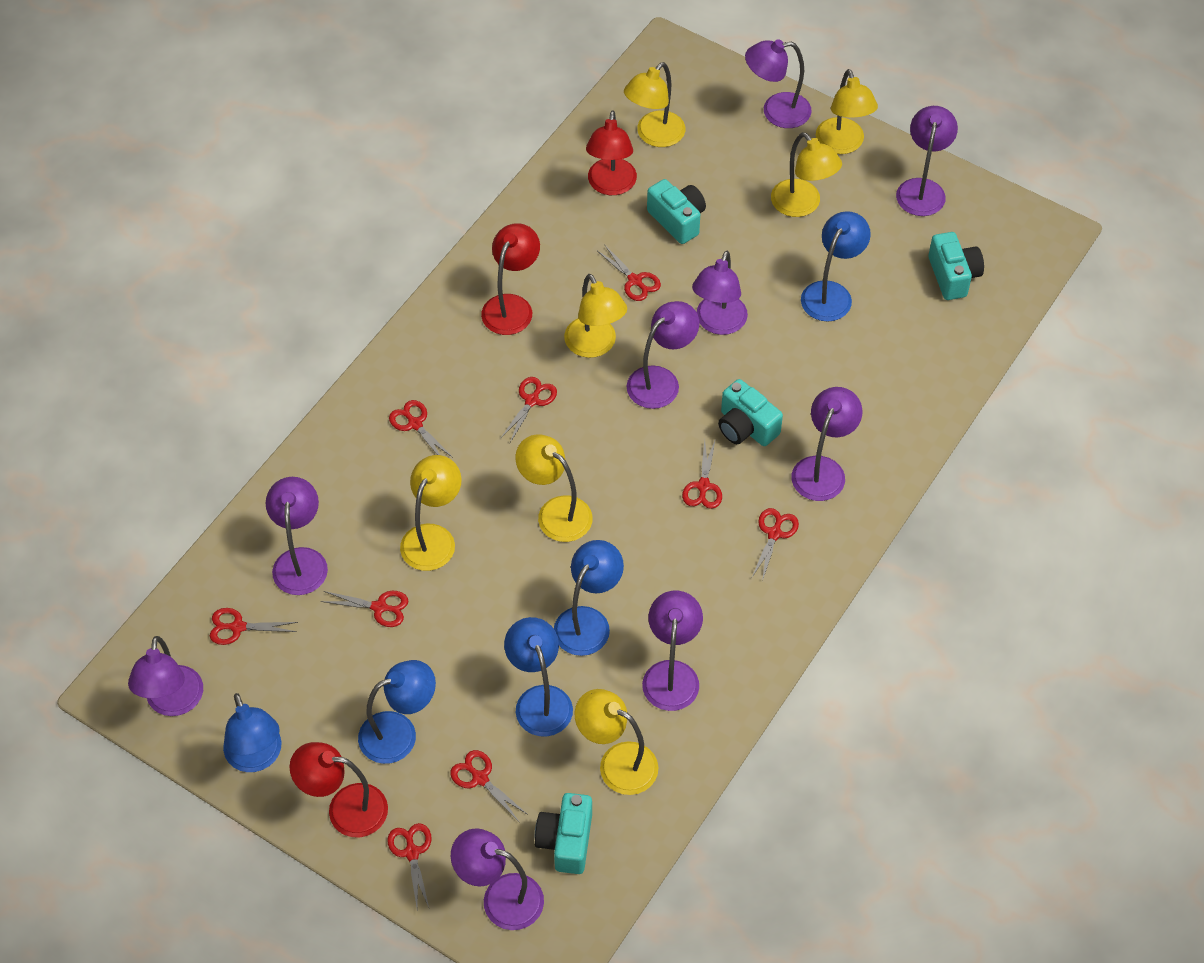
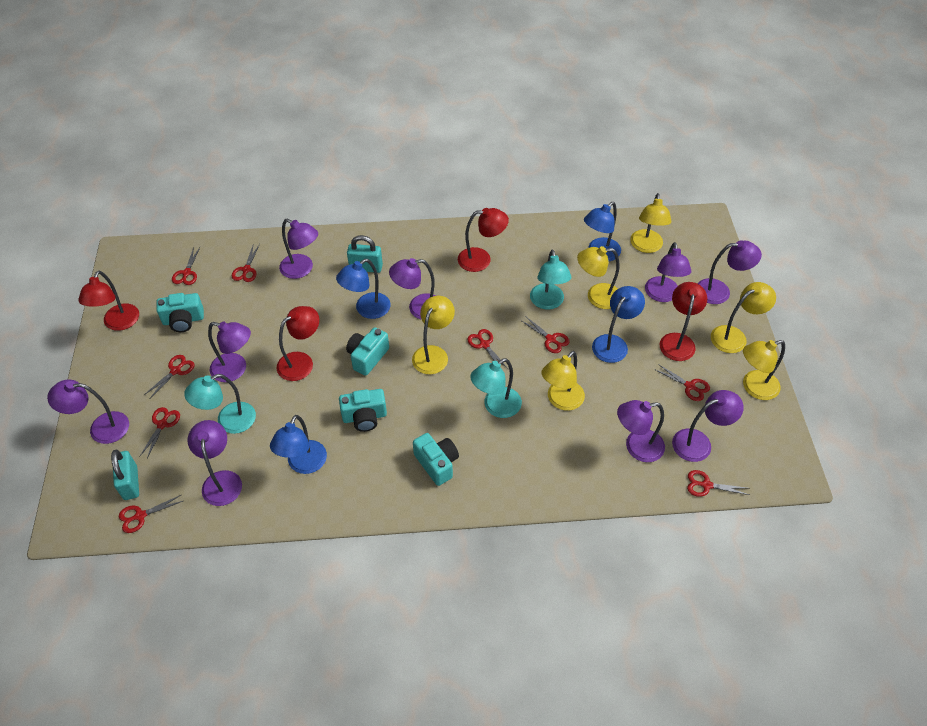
blue lamp: 5 -> 4
red lamp: 3 -> 4
turquoise lamp: 0 -> 3
turquoise padlock: 0 -> 2
yellow lamp: 7 -> 6

